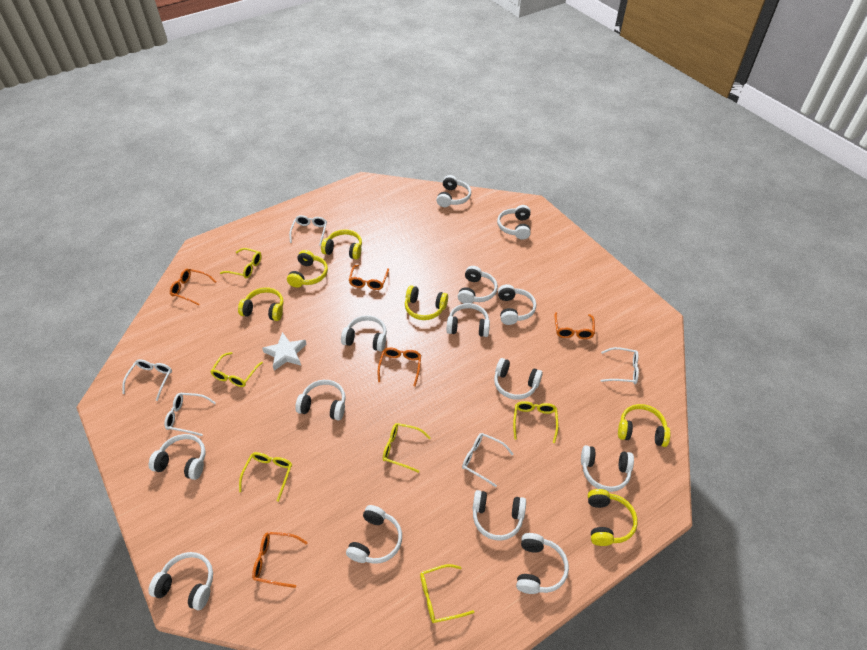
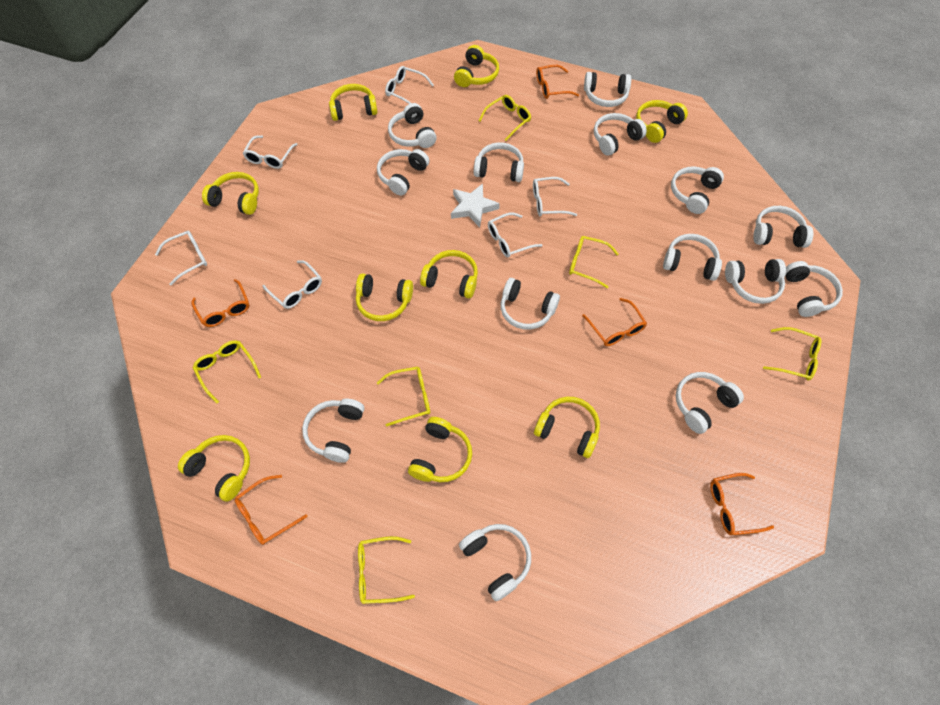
white glasses: 5 -> 6
yellow headphones: 6 -> 9

